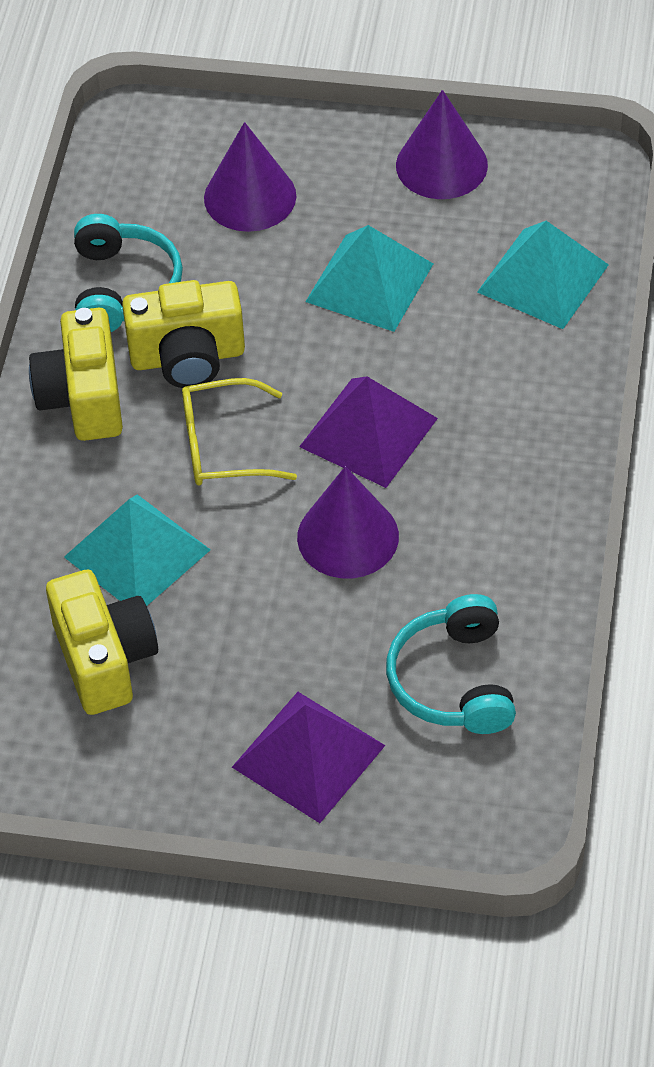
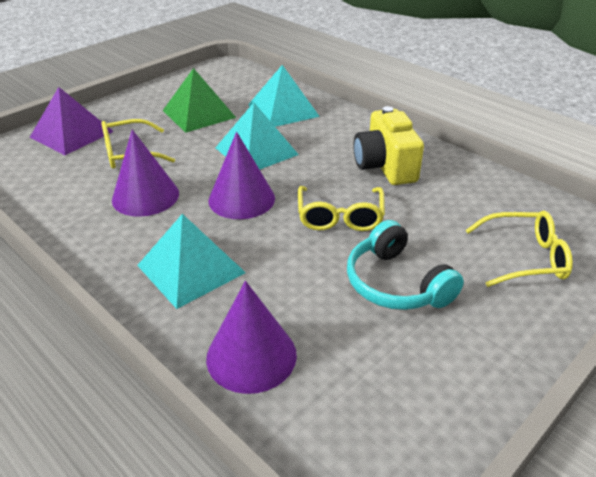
green pyramid: 0 -> 1
purple pyramid: 2 -> 1
turquoise headphones: 2 -> 1
yellow camera: 3 -> 1
yellow glasses: 1 -> 3

